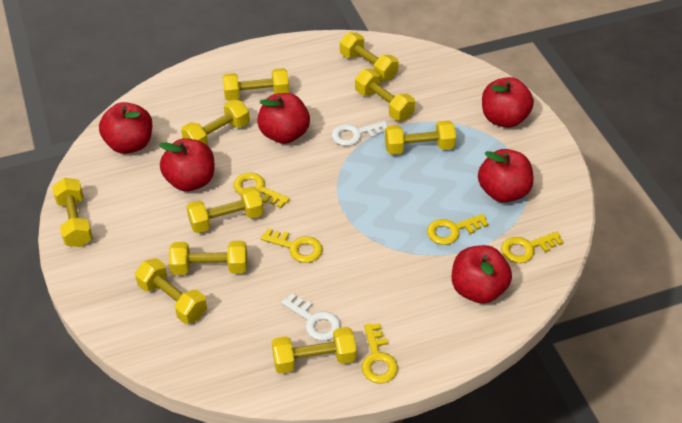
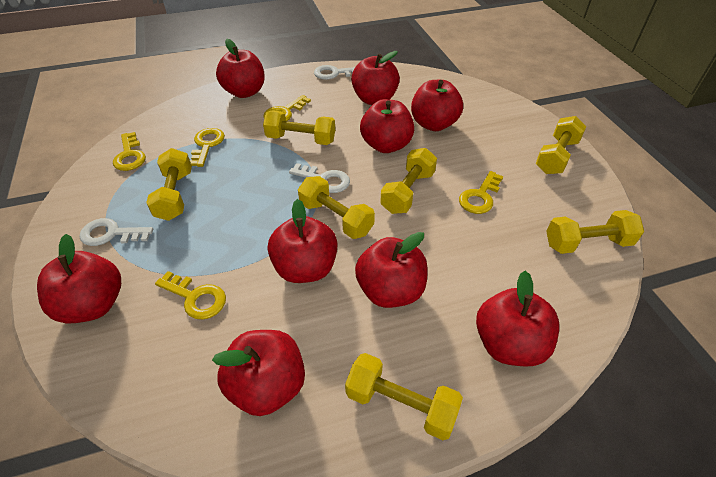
red apple: 6 -> 9
white key: 2 -> 3
yellow dumbbell: 10 -> 7

